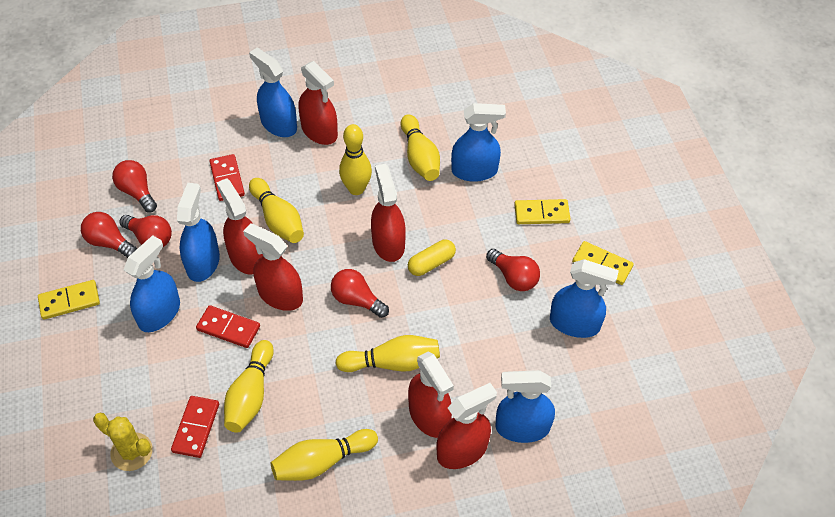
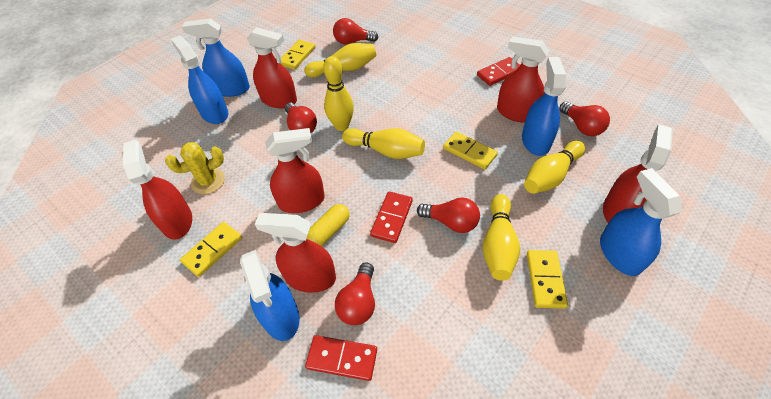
blue spray bottle: 6 -> 5
yellow bowling pin: 6 -> 5
yellow domino: 3 -> 4

